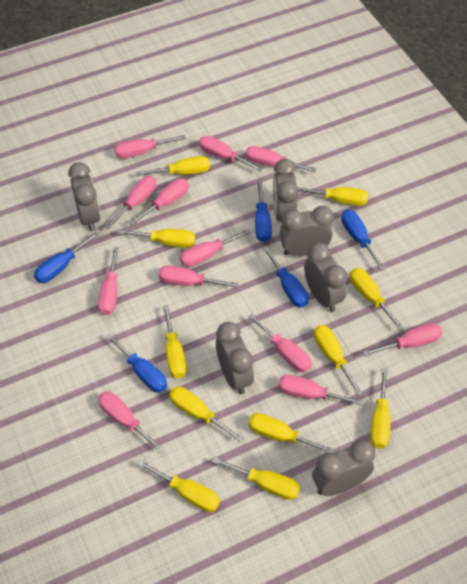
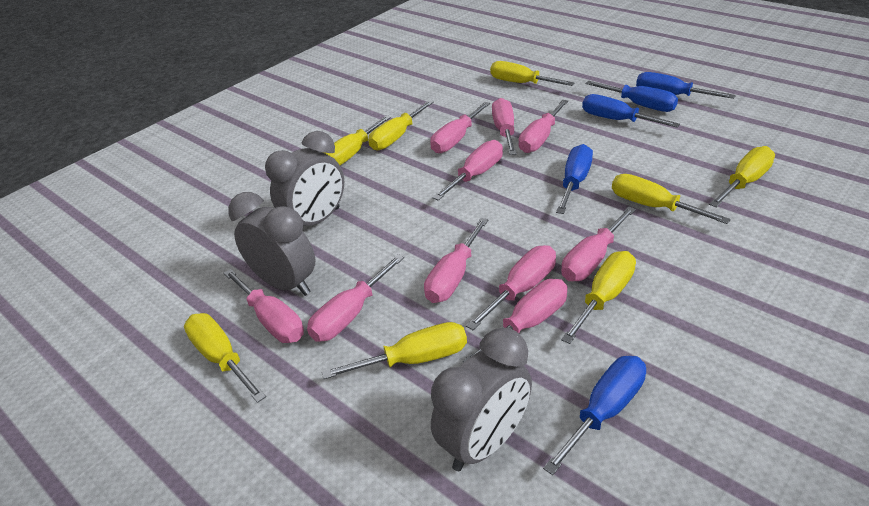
grey clock: 6 -> 3
pink screwdriver: 12 -> 10
yellow screwdriver: 11 -> 8

